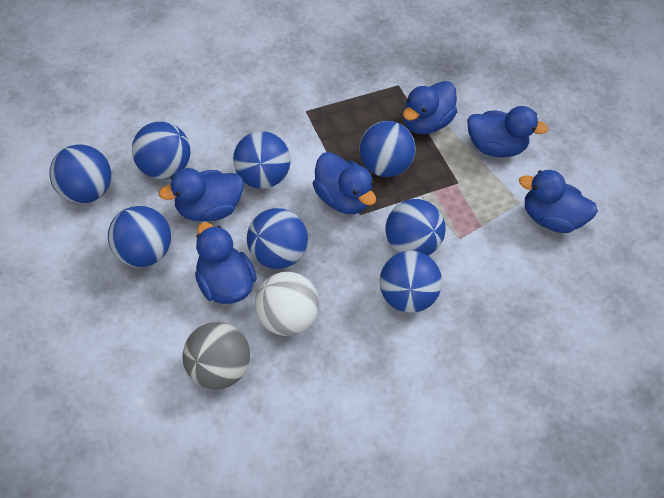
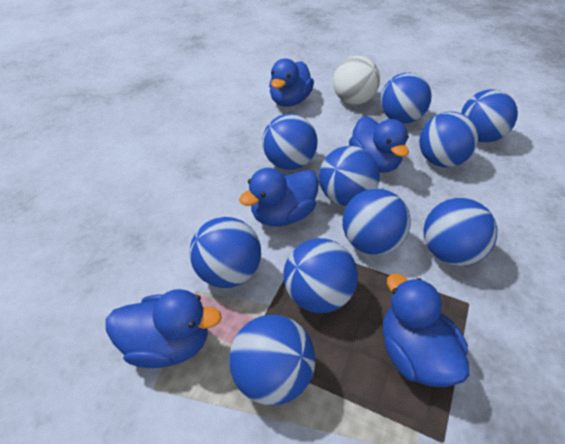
blue ball: 8 -> 10
blue duck: 6 -> 5
grey ball: 1 -> 0

